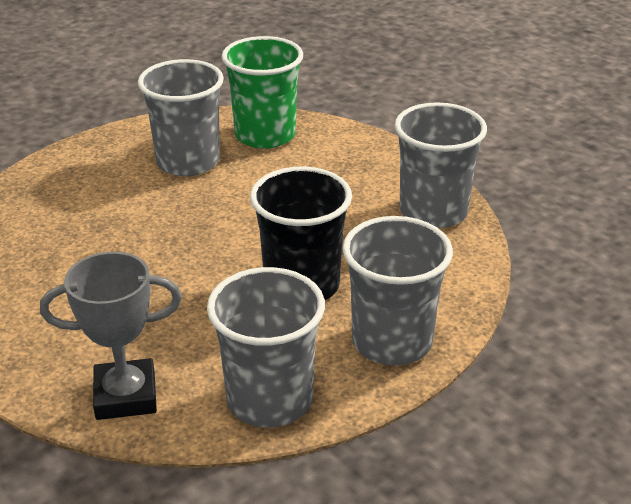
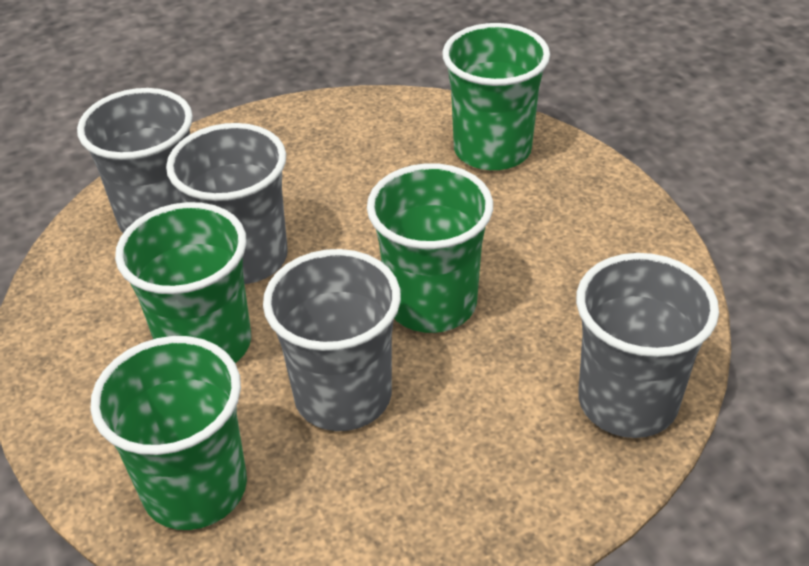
black cup: 1 -> 0
green cup: 1 -> 4
grey trophy: 1 -> 0

